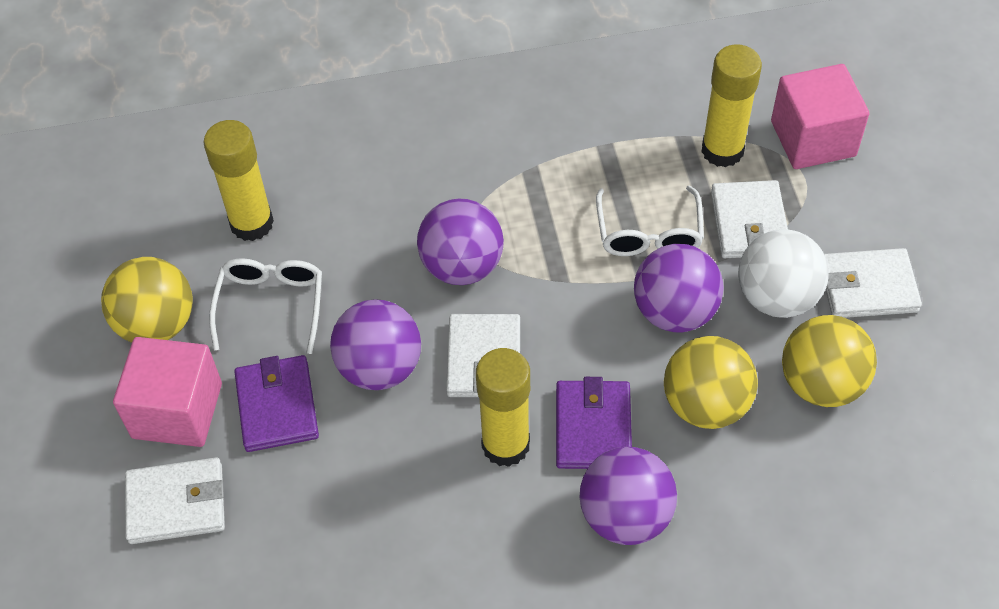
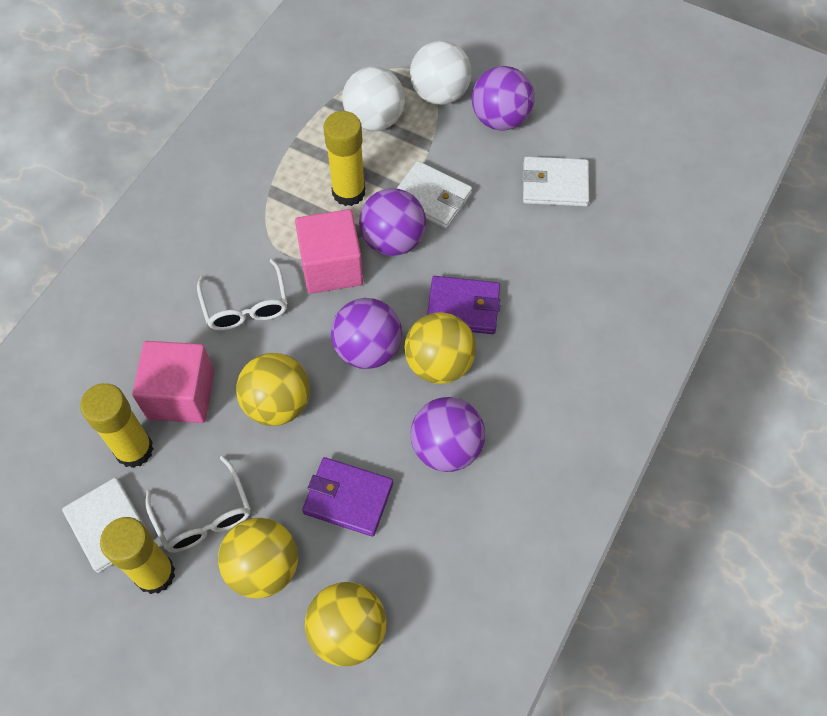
white ball: 1 -> 2
white wallet: 4 -> 3
yellow ball: 3 -> 4

